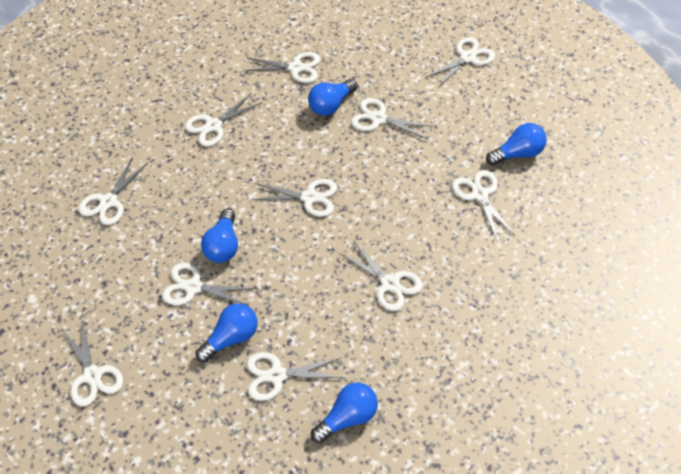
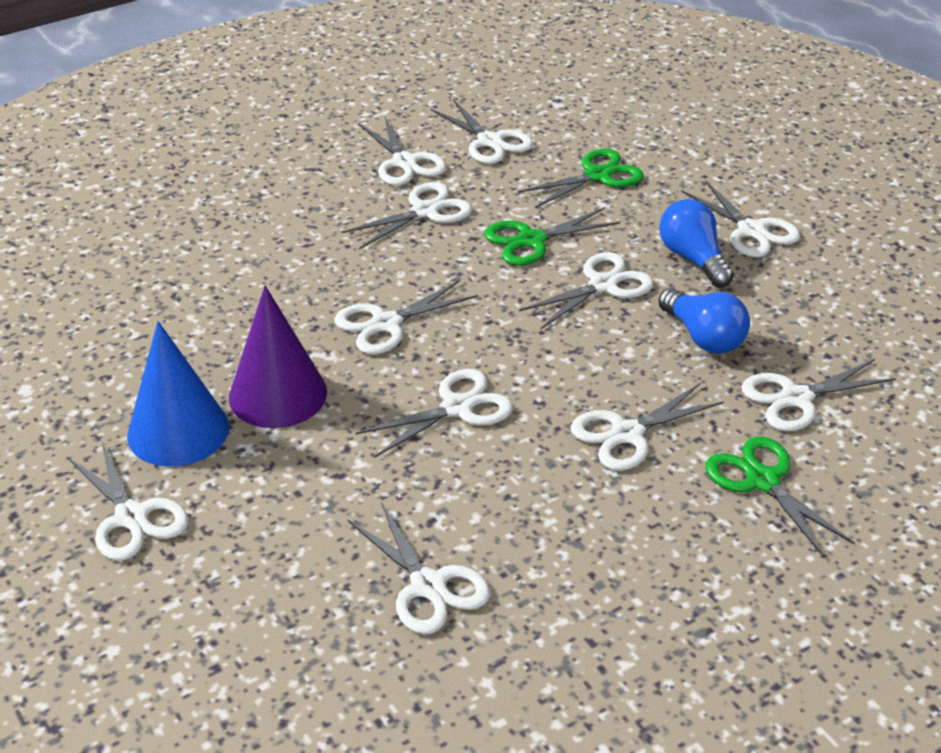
blue cone: 0 -> 1
blue light bulb: 5 -> 2
green scissors: 0 -> 3
purple cone: 0 -> 1

